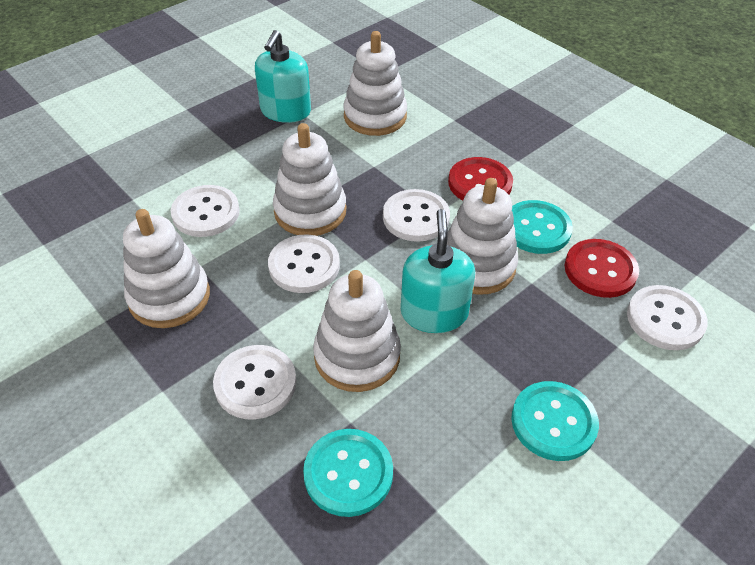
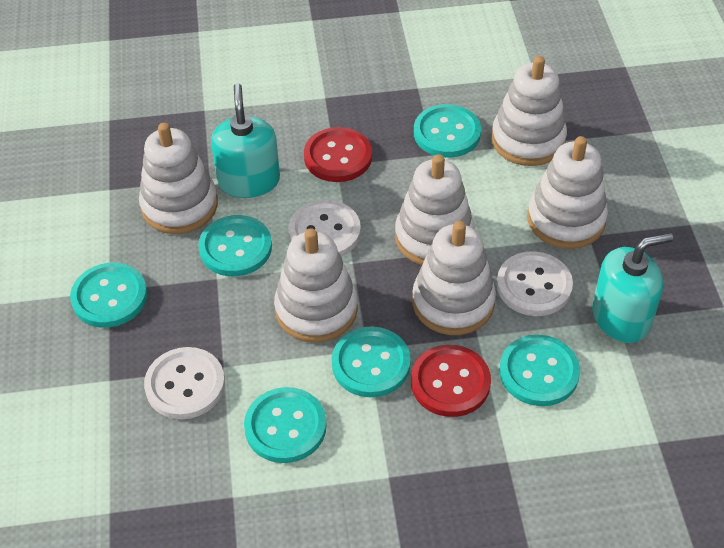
turquoise button: 3 -> 6
white button: 5 -> 3
white stacking toy: 5 -> 6

